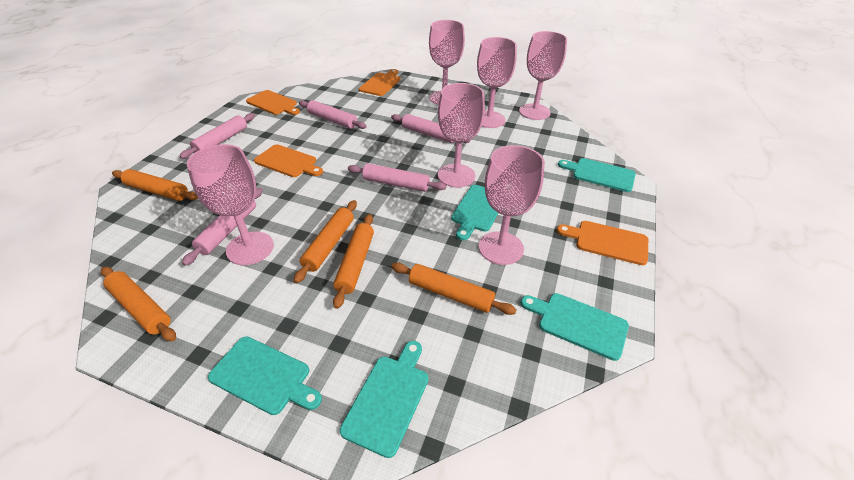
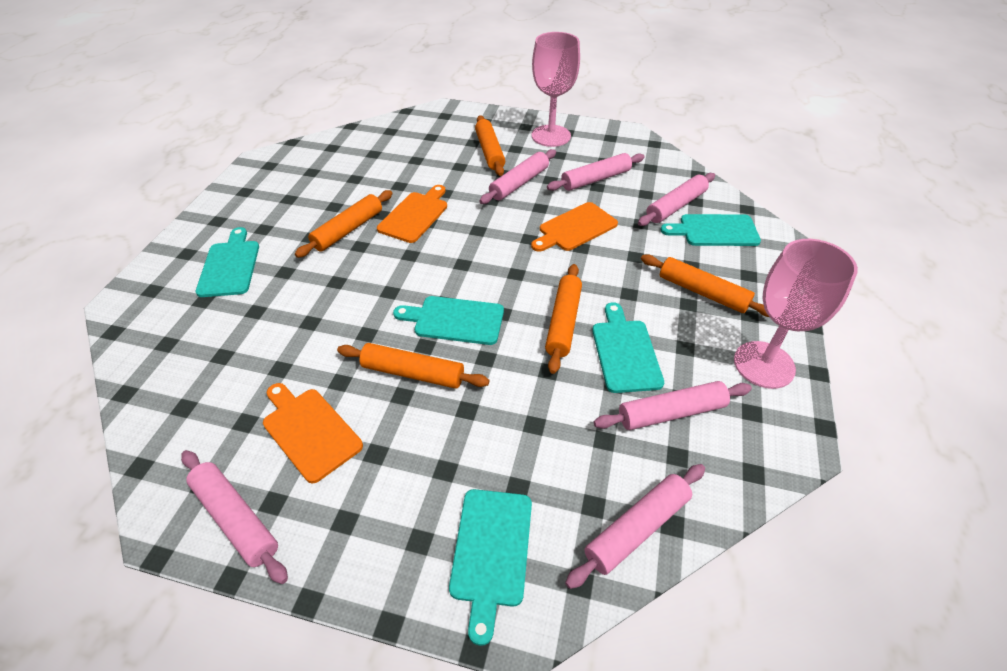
orange cutting board: 4 -> 3
pink goblet: 6 -> 2
pink rolling pin: 5 -> 6

